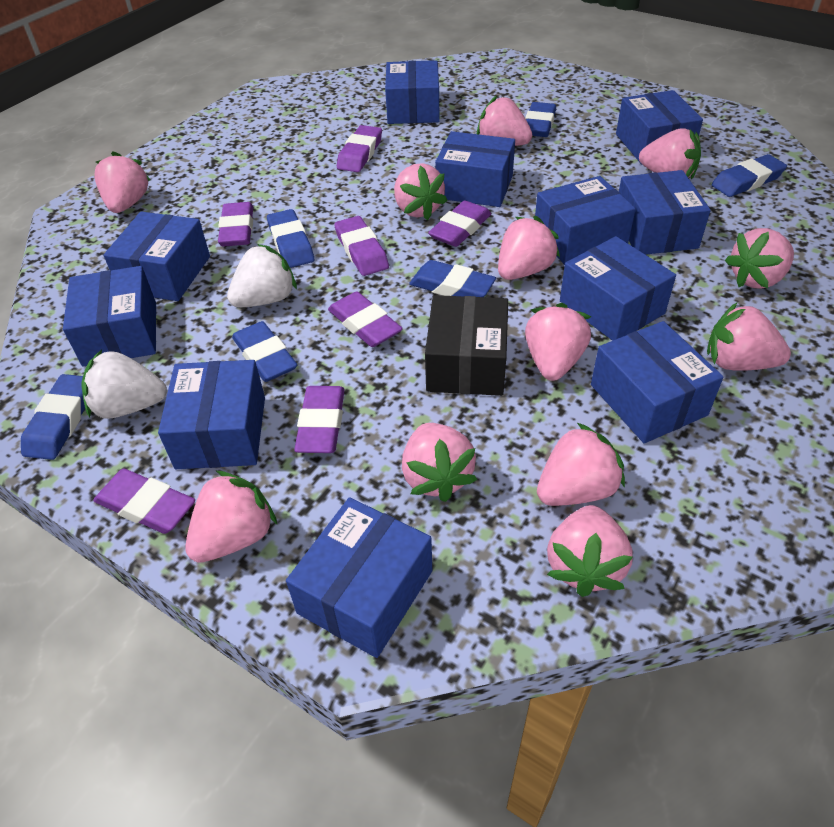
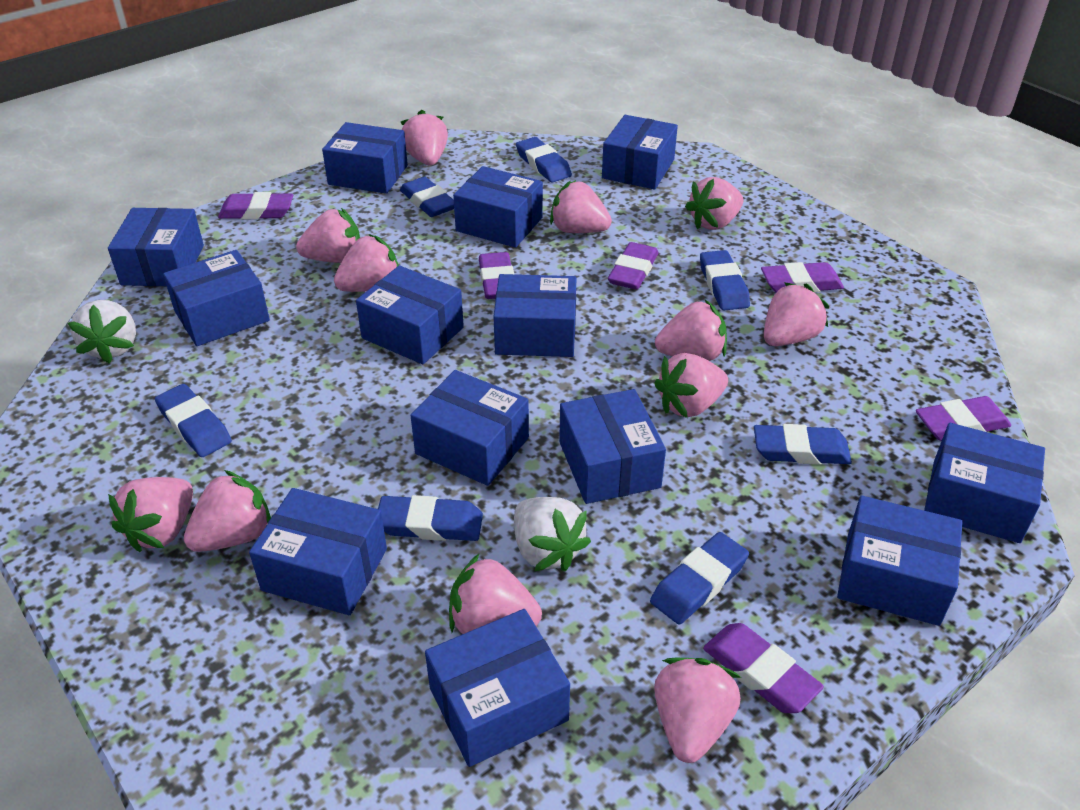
black box: 1 -> 0
blue box: 11 -> 13
blue eraser: 6 -> 7
purple eraser: 7 -> 6

